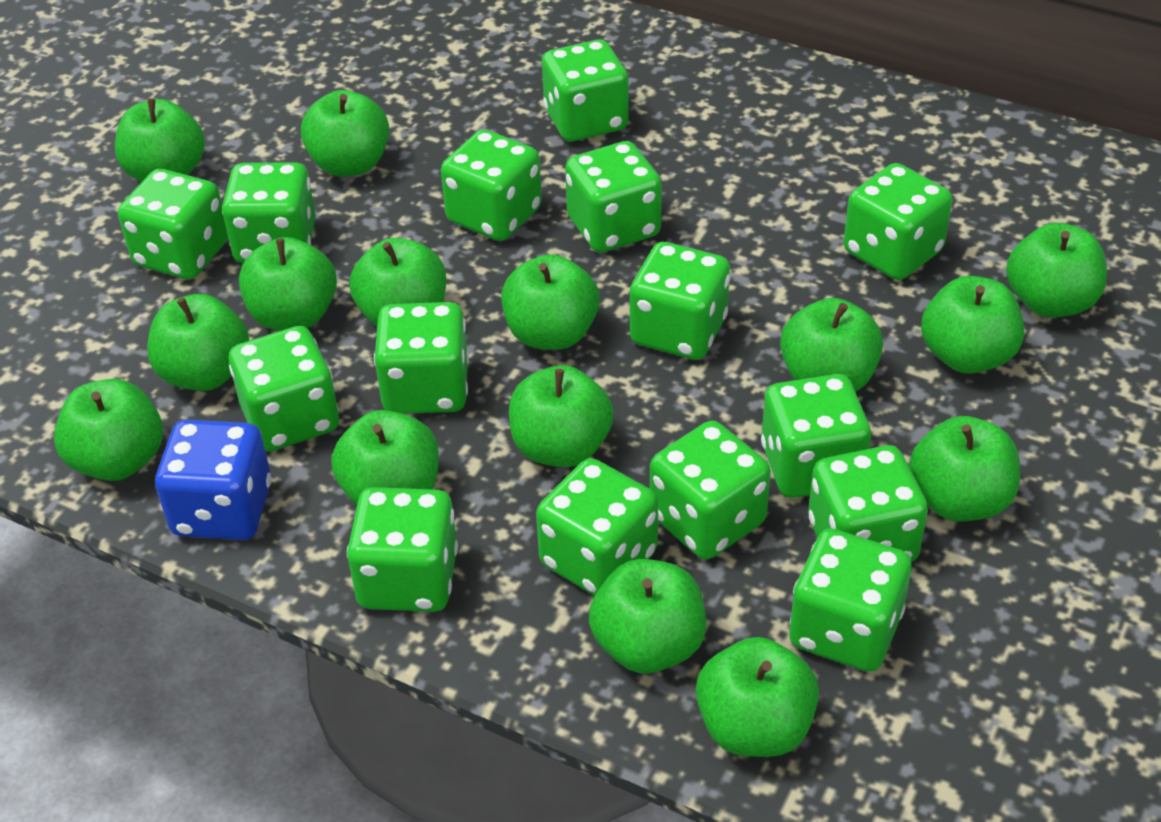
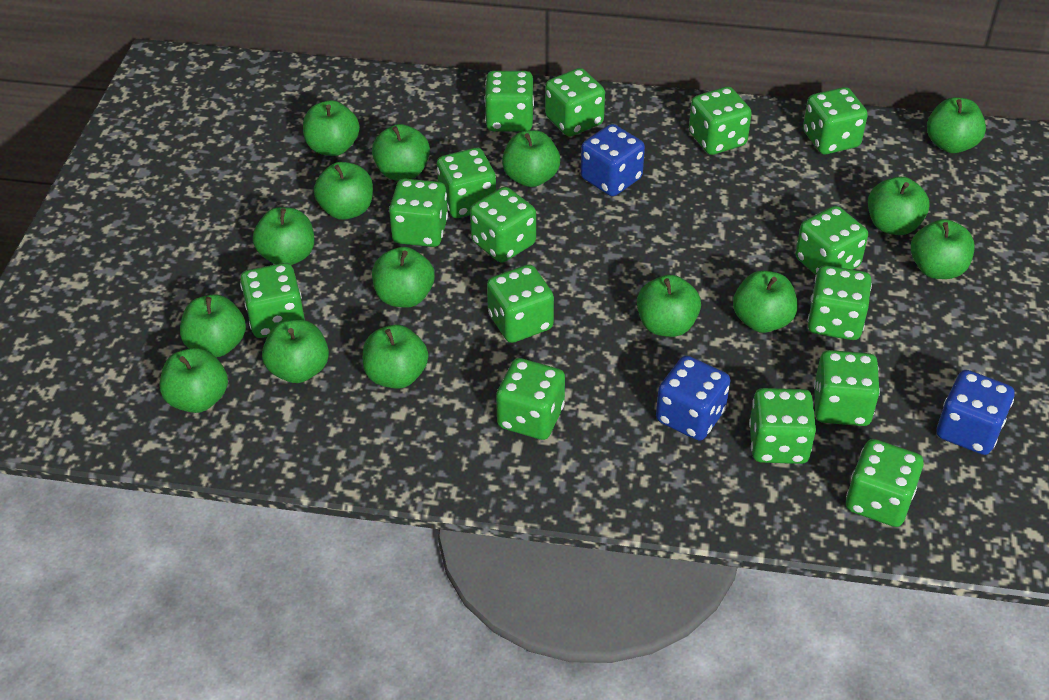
blue dice: 1 -> 3

